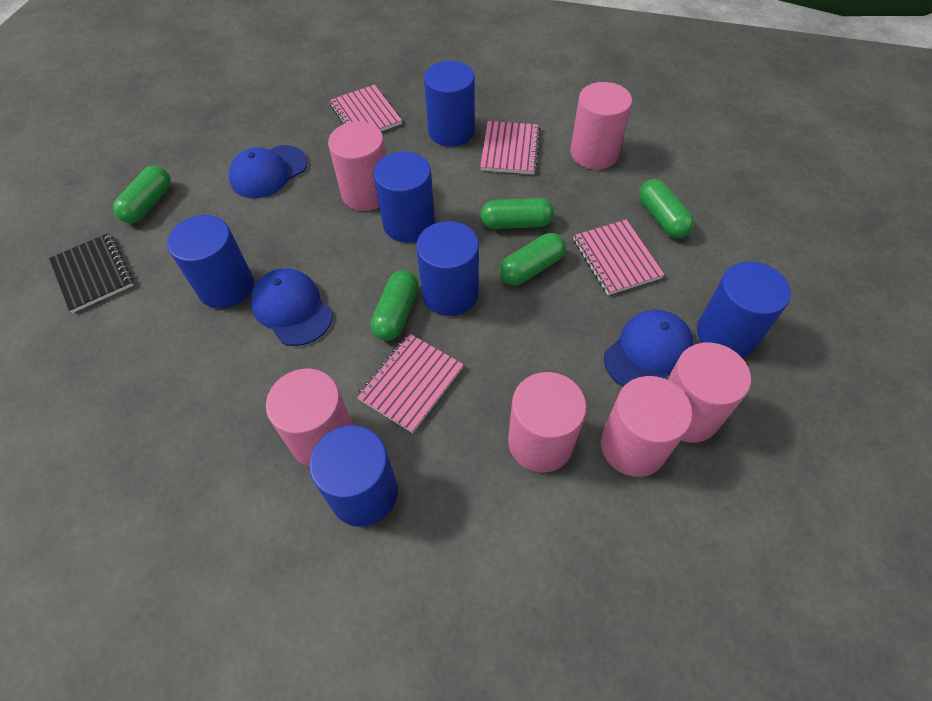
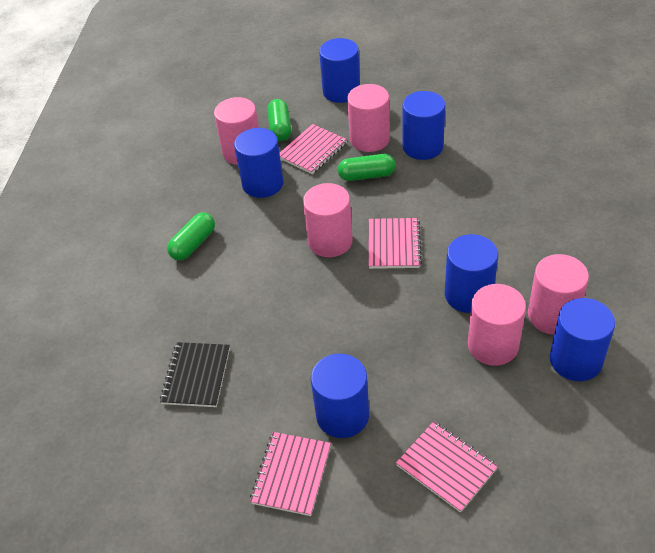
blue cap: 3 -> 0
green capsule: 5 -> 3
pink cylinder: 6 -> 5

